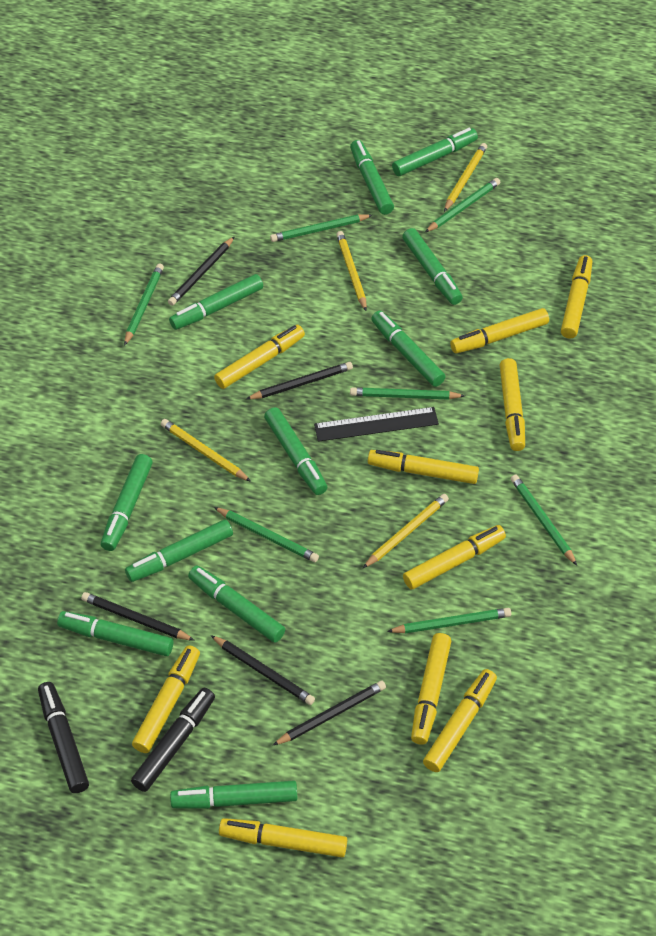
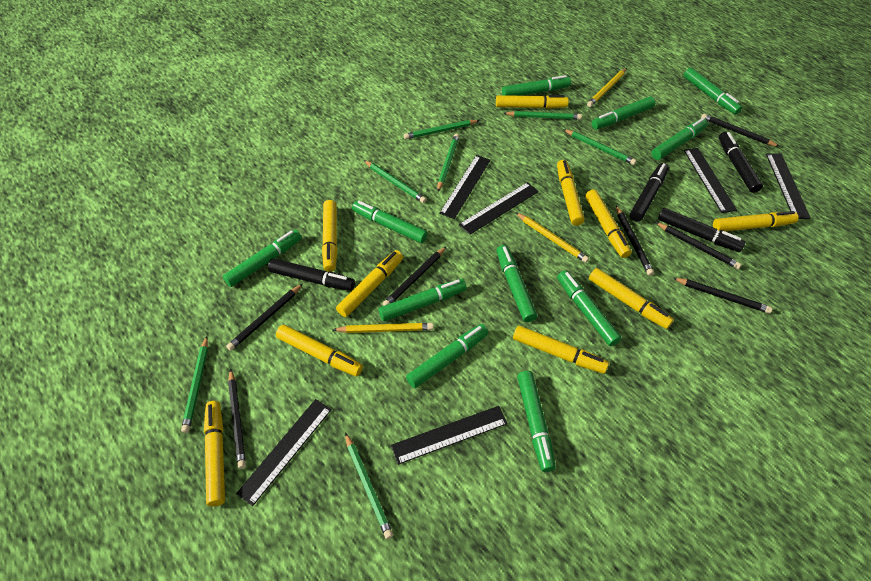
black marker: 2 -> 4
black pencil: 5 -> 7
black ruler: 1 -> 6
yellow pencil: 4 -> 3

